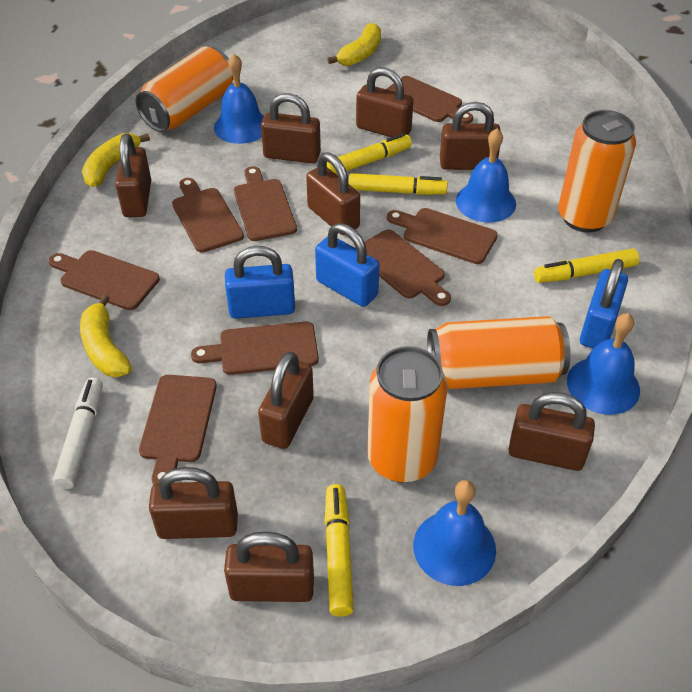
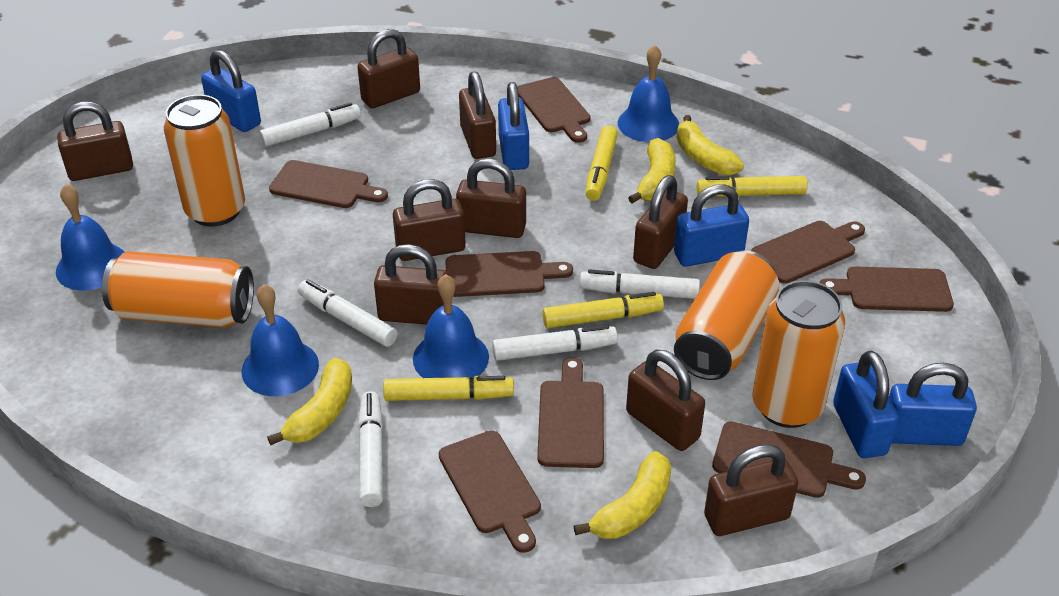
blue padlock: 3 -> 5
white marker: 1 -> 5
yellow banana: 3 -> 4

